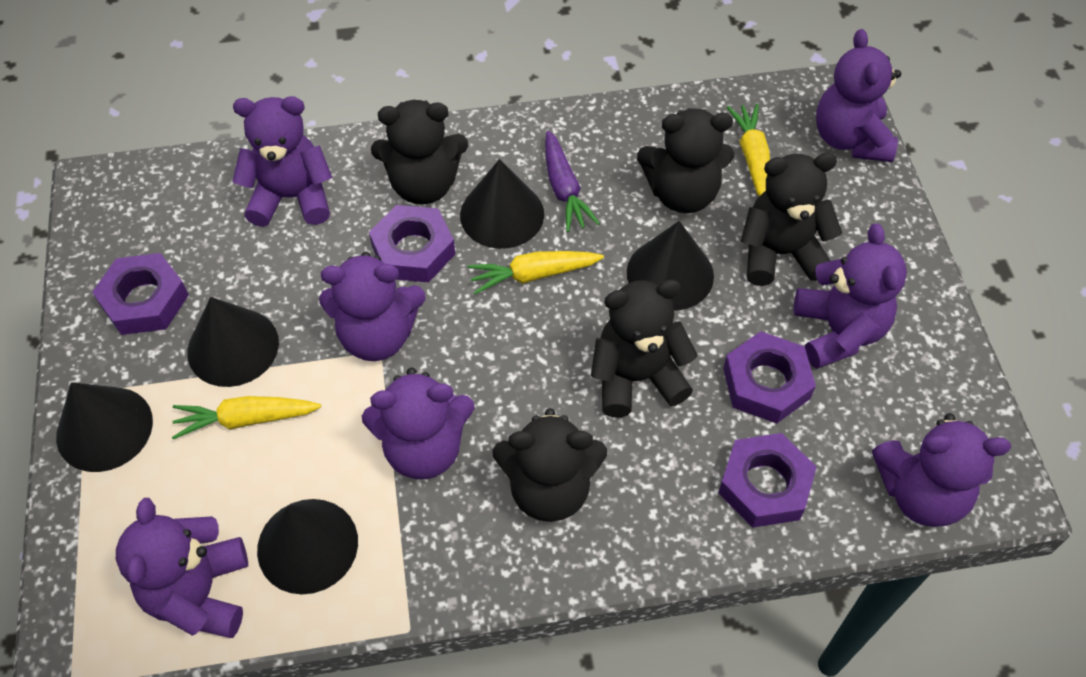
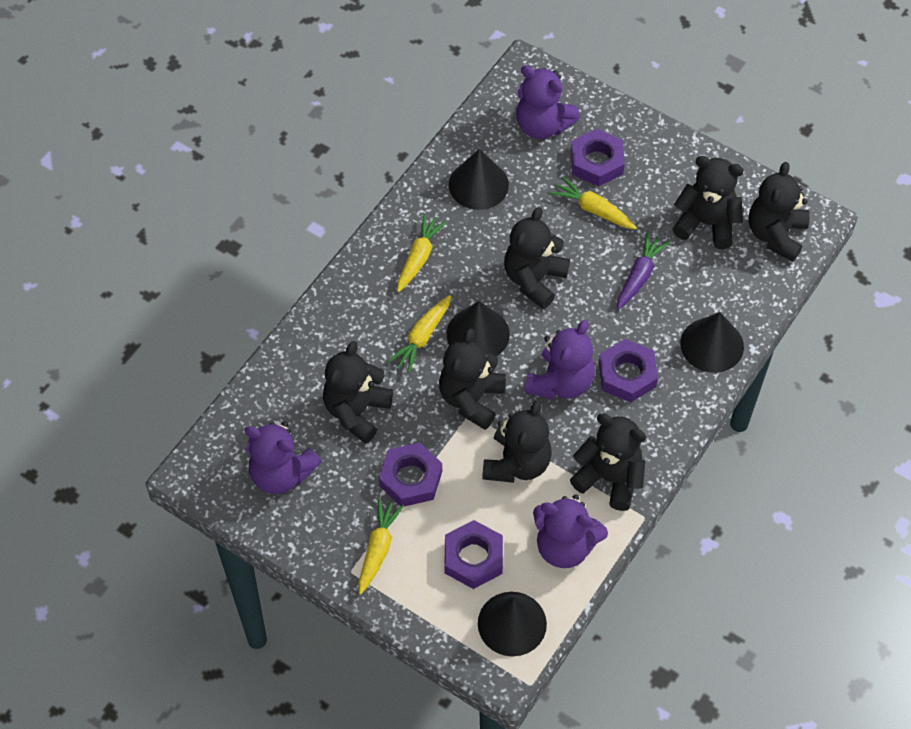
black cone: 5 -> 4
black teddy bear: 5 -> 7
purple teddy bear: 7 -> 4
yellow carrot: 3 -> 4

